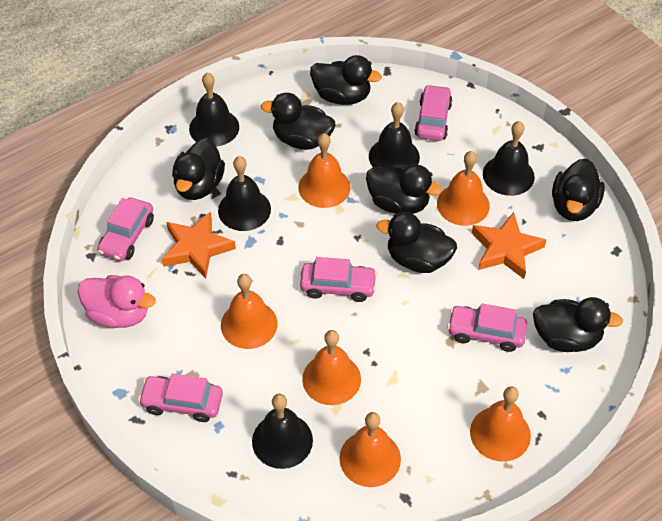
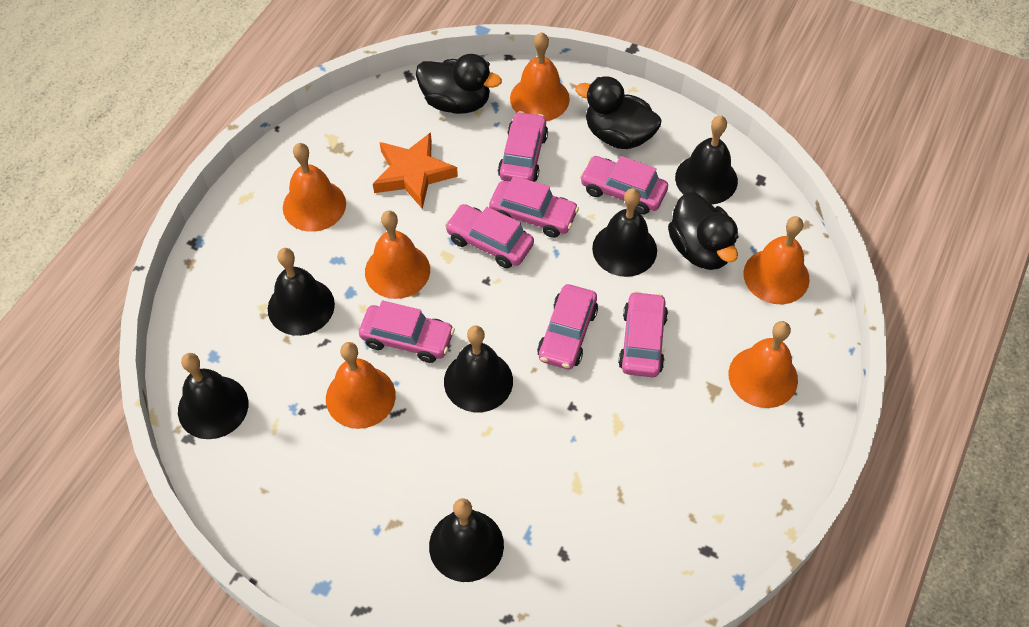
black bell: 5 -> 6
black duck: 7 -> 3
orange star: 2 -> 1
pink car: 5 -> 7
pink duck: 1 -> 0

